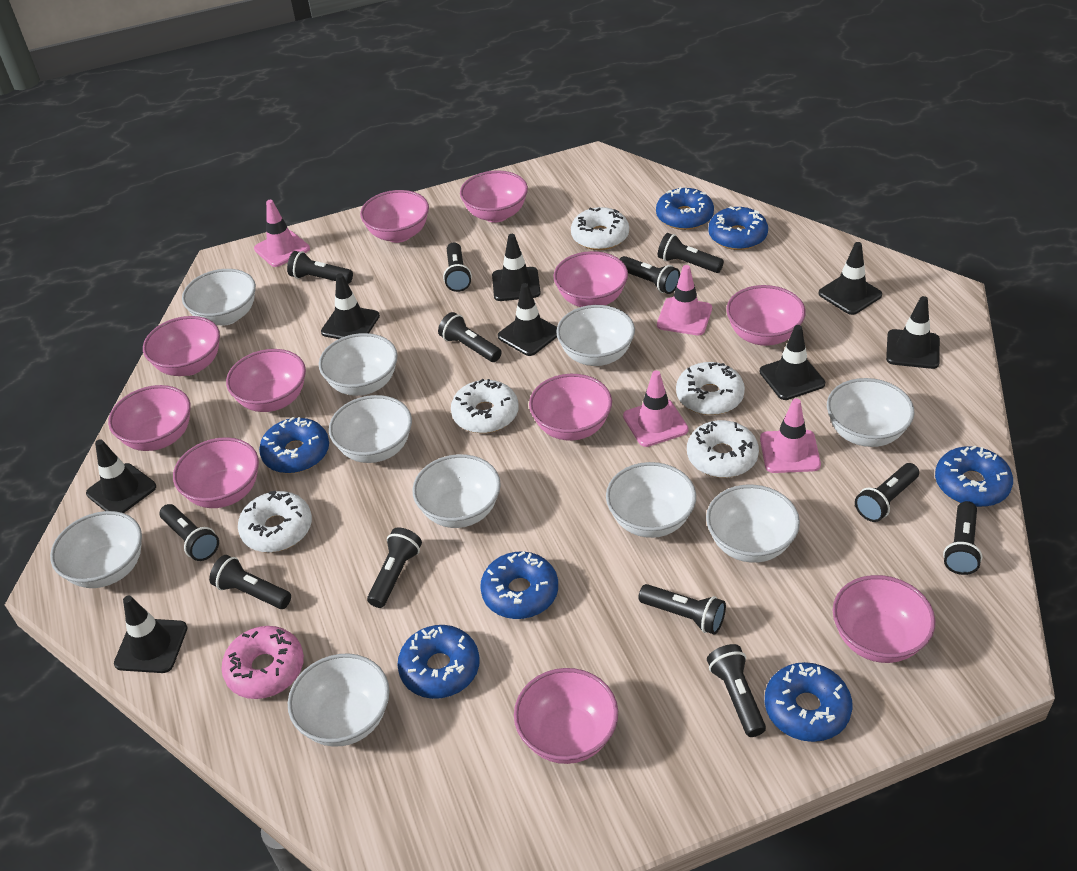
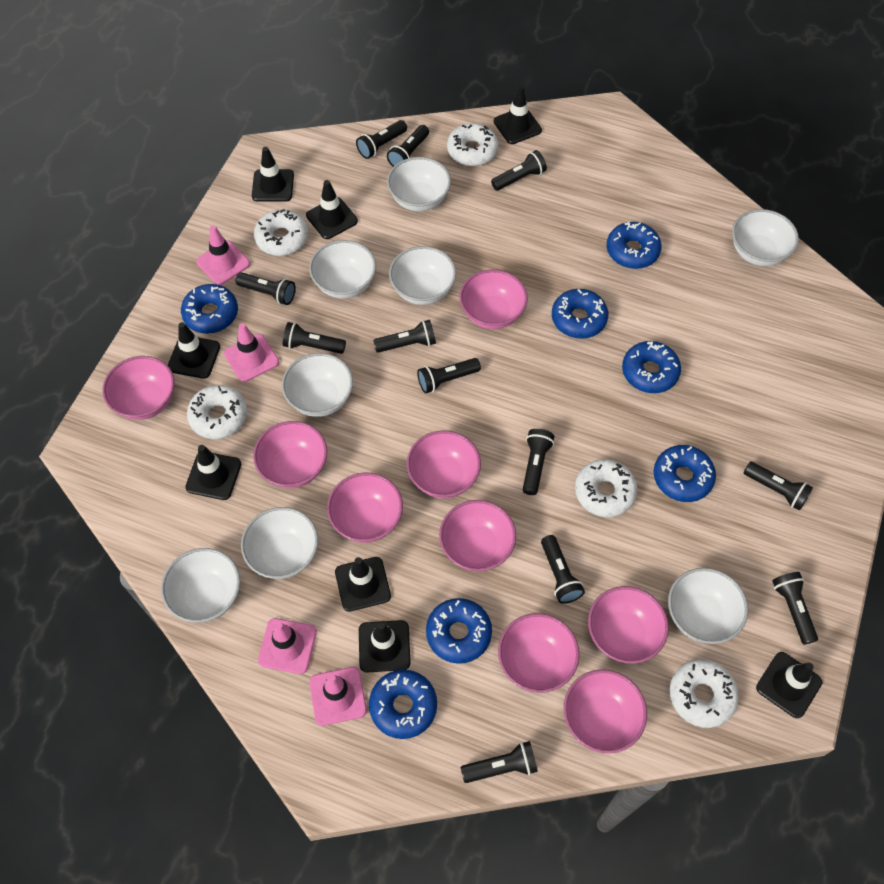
pink bowl: 11 -> 9
pink donut: 1 -> 0
white bowl: 10 -> 8

